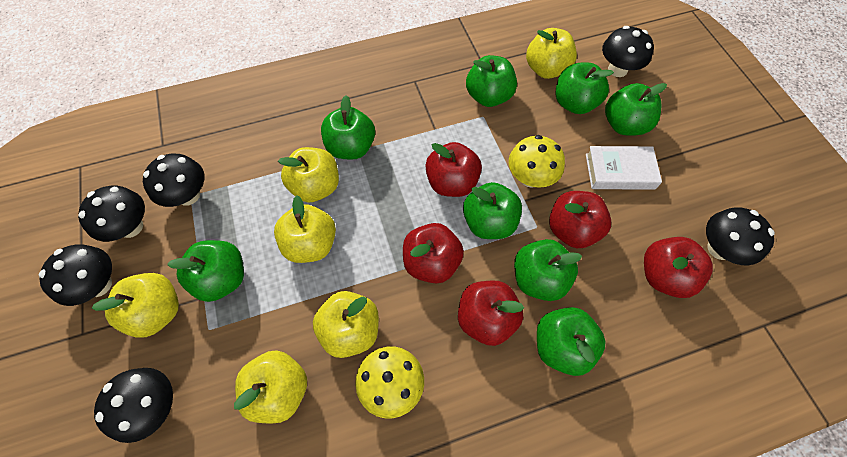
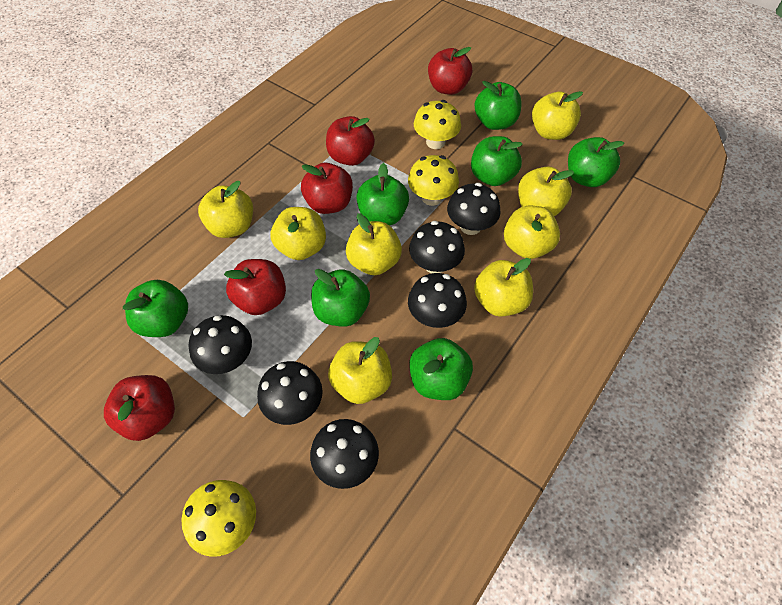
green apple: 8 -> 7
white book: 1 -> 0
yellow apple: 6 -> 8
yellow mushroom: 2 -> 3

